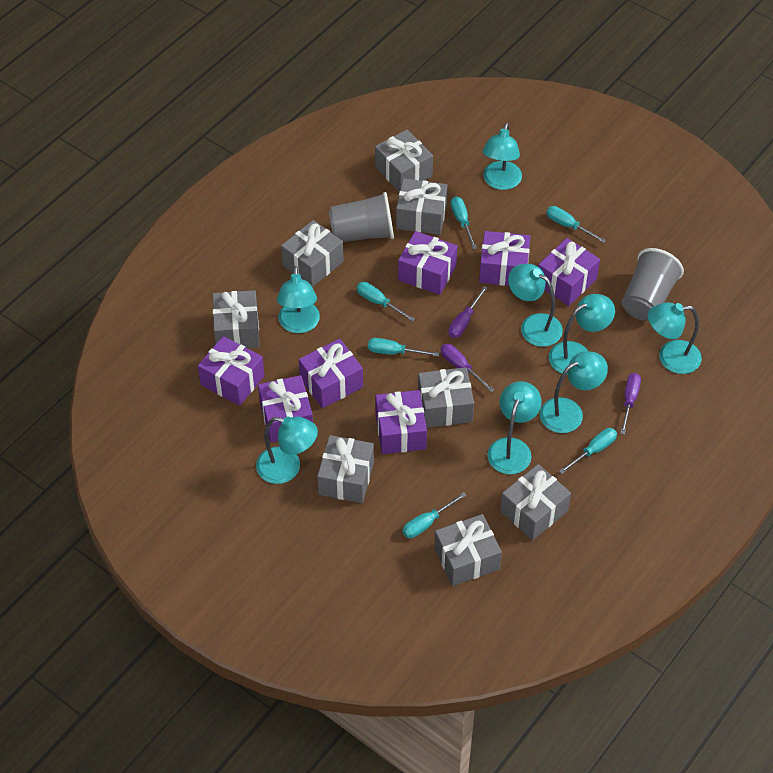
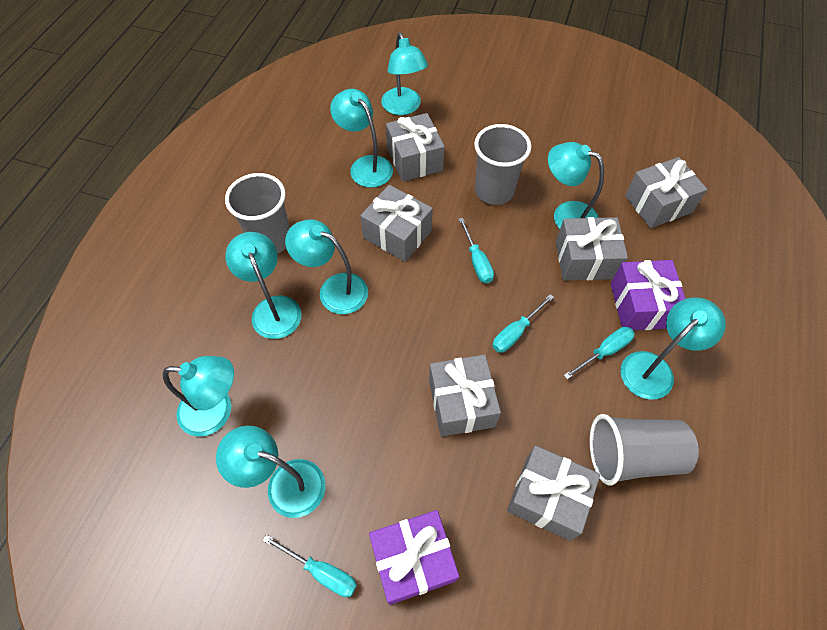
grey cup: 2 -> 3
grey gift: 8 -> 6
purple gift: 7 -> 2
purple screwdriver: 3 -> 0
turquoise screwdriver: 6 -> 4

